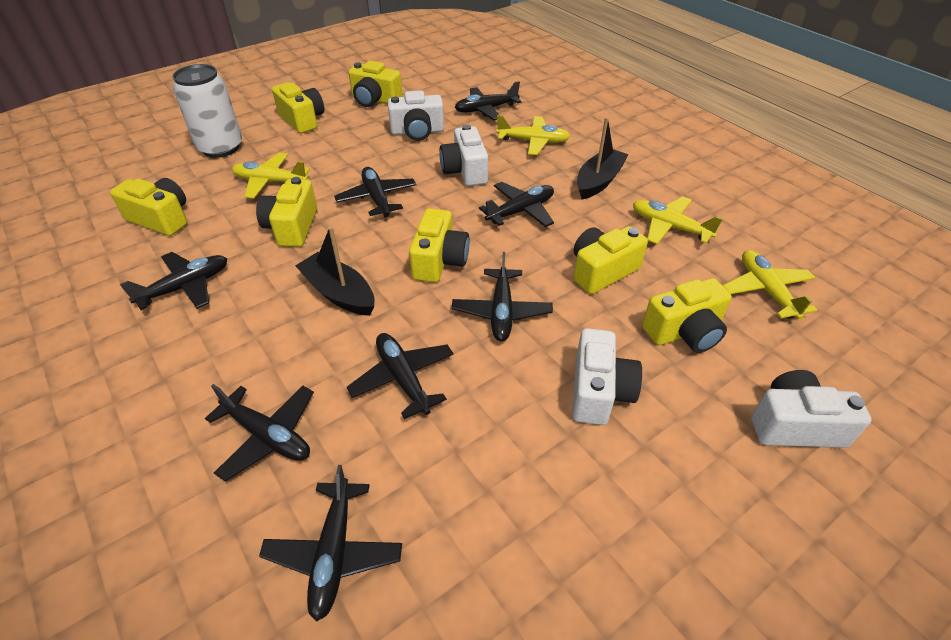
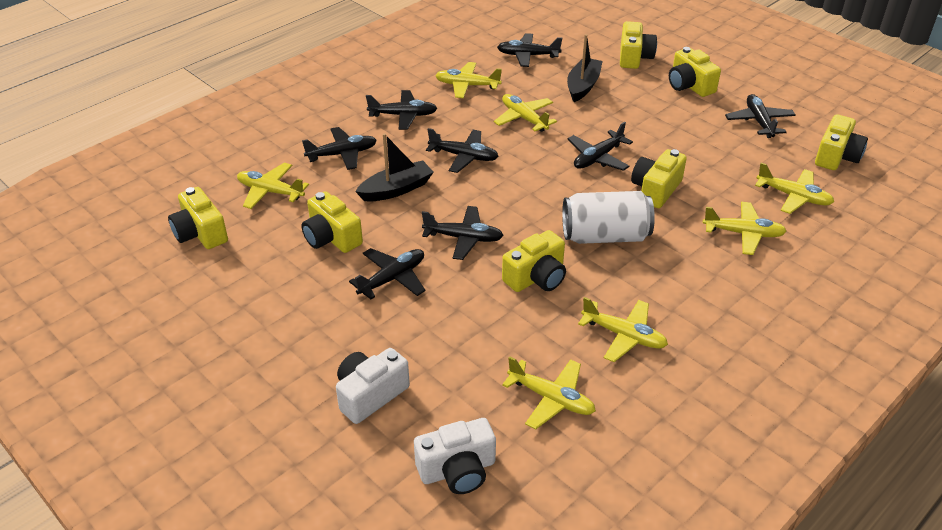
white camera: 4 -> 2
yellow plane: 4 -> 7

